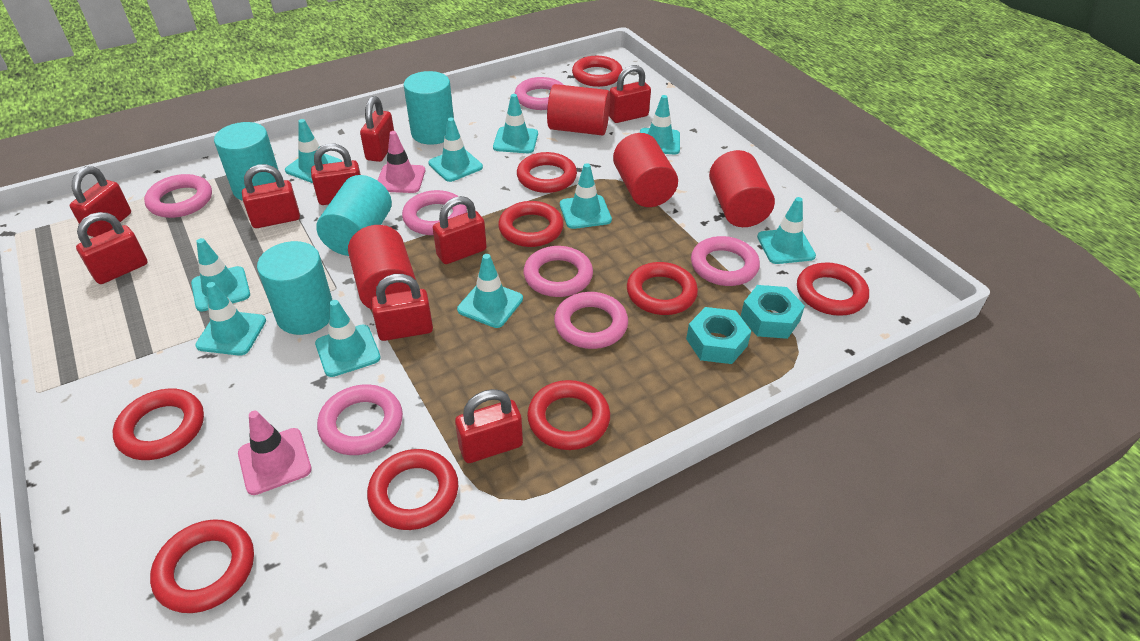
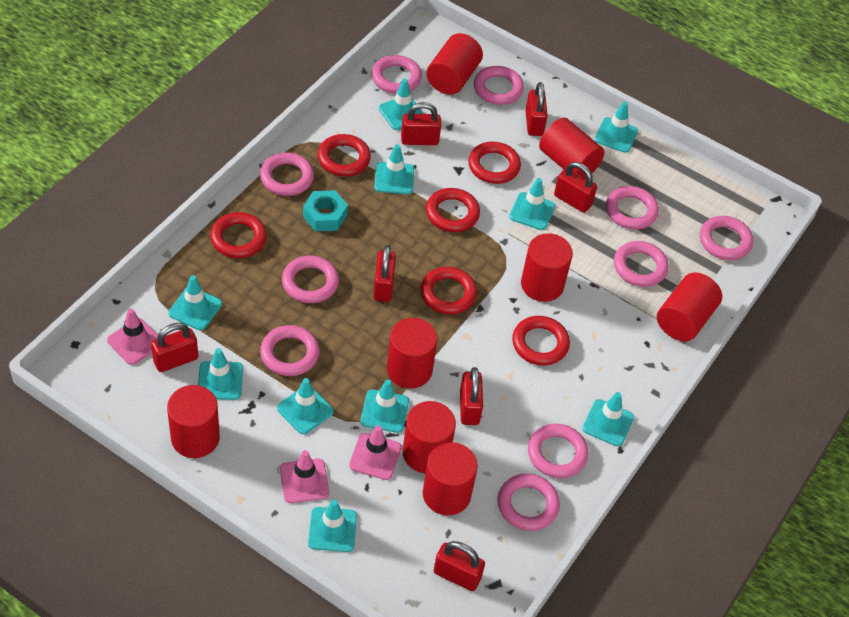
pink ring: 7 -> 10
pink traffic cone: 2 -> 3
red cylinder: 4 -> 8
red padlock: 9 -> 7
red ring: 9 -> 6
turquoise cylinder: 4 -> 0
turquoise nut: 2 -> 1

